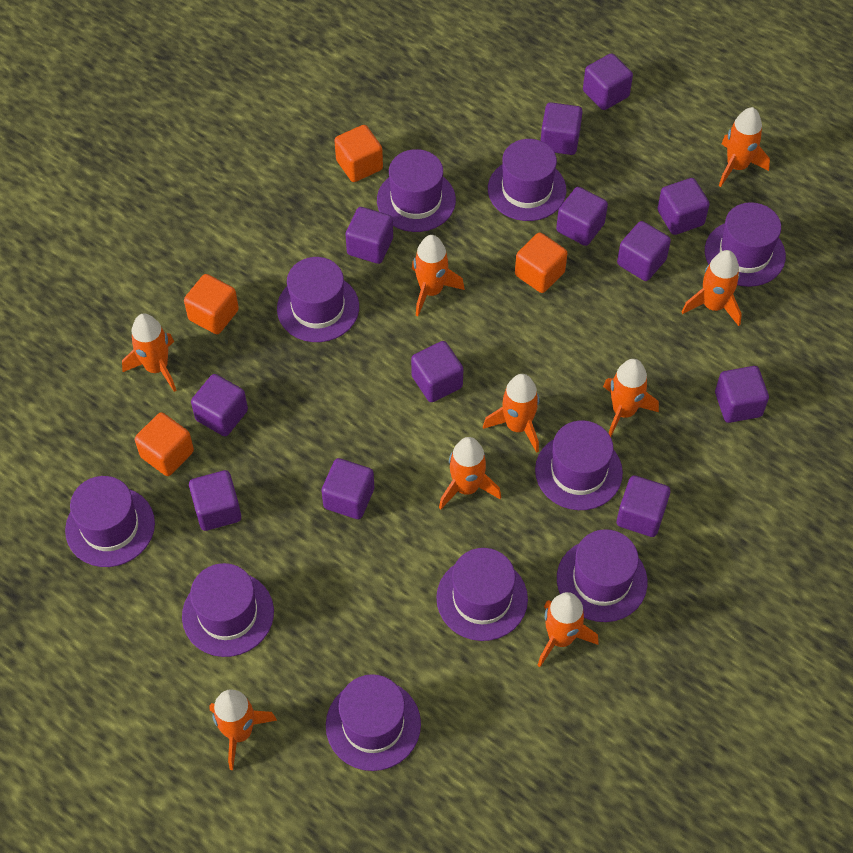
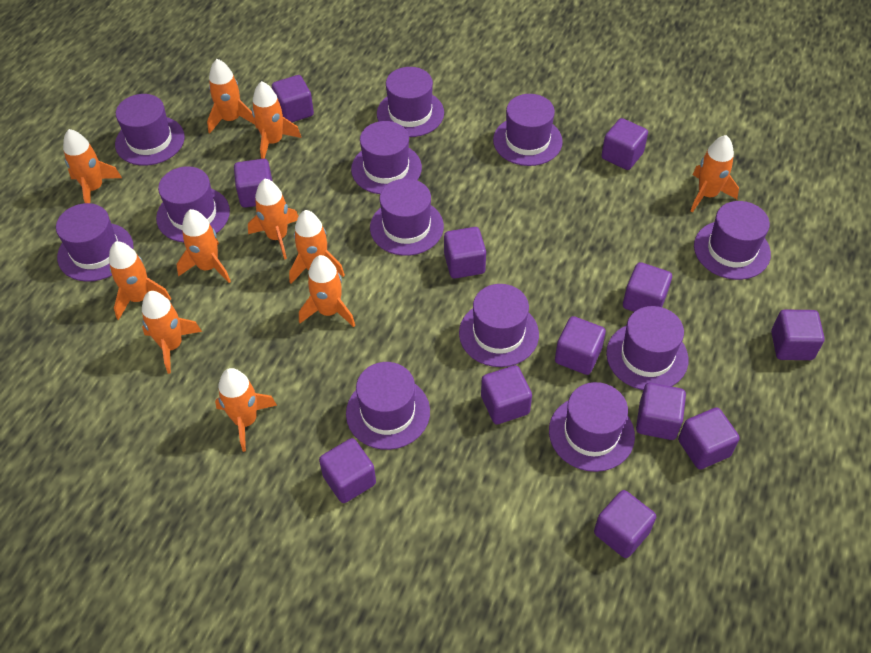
orange cube: 4 -> 0
orange rocket: 9 -> 11
purple hat: 10 -> 12

